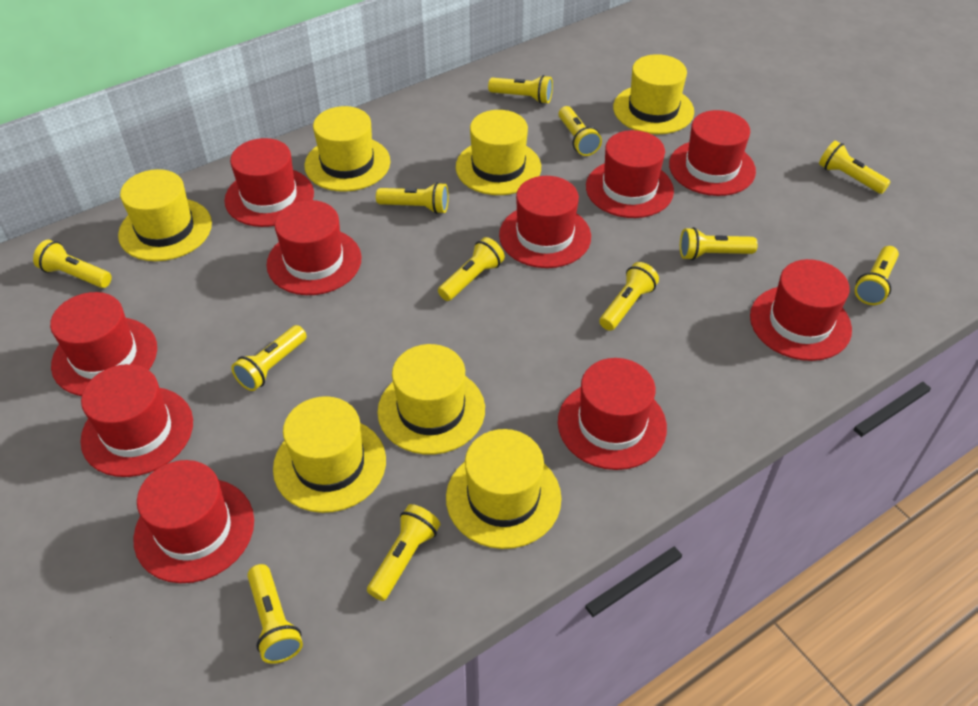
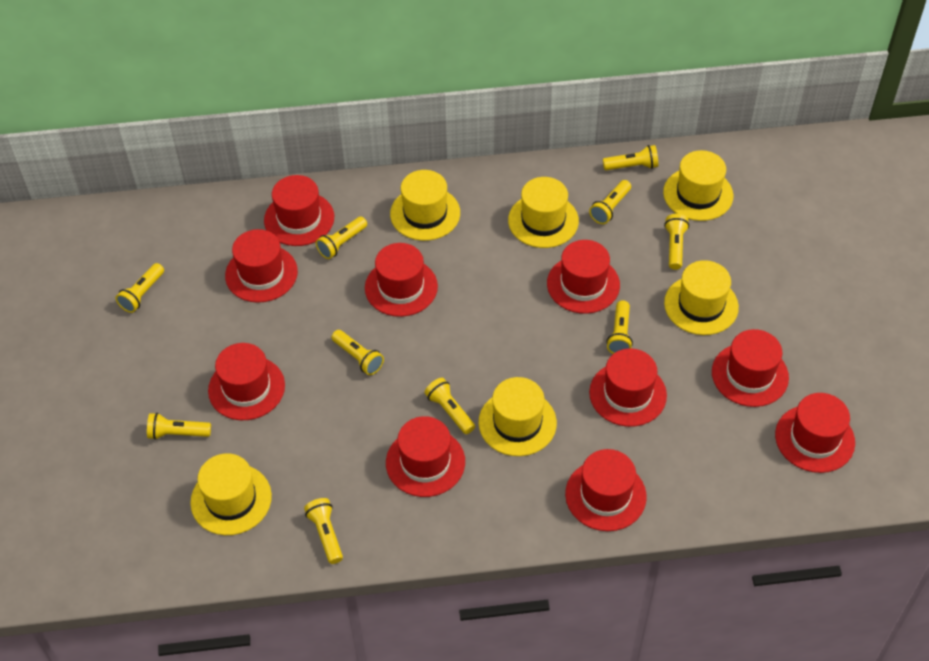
yellow flashlight: 12 -> 10
yellow hat: 7 -> 6

